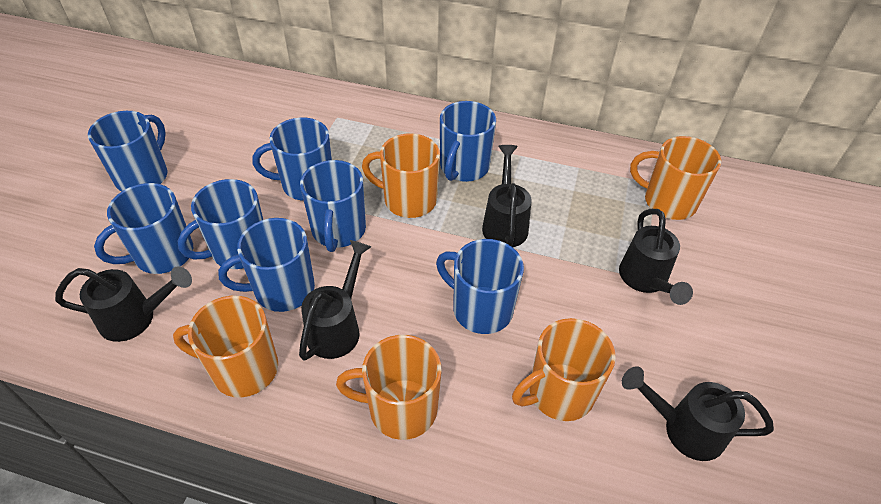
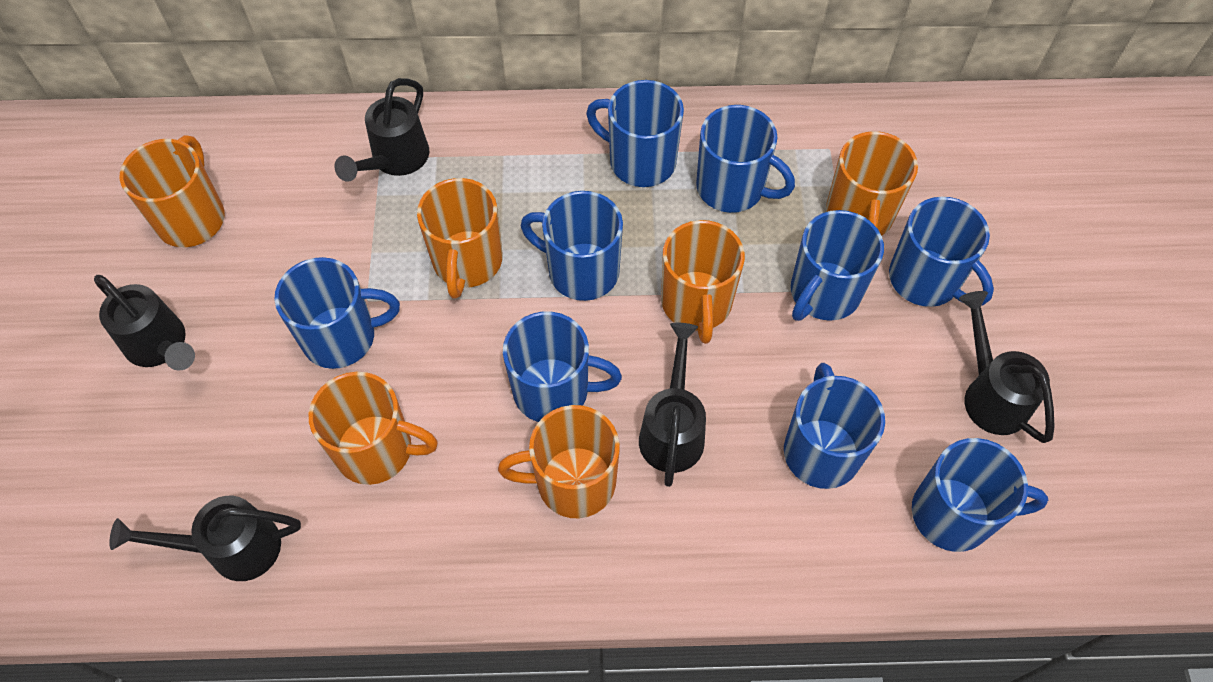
blue mug: 8 -> 9
orange mug: 5 -> 6

